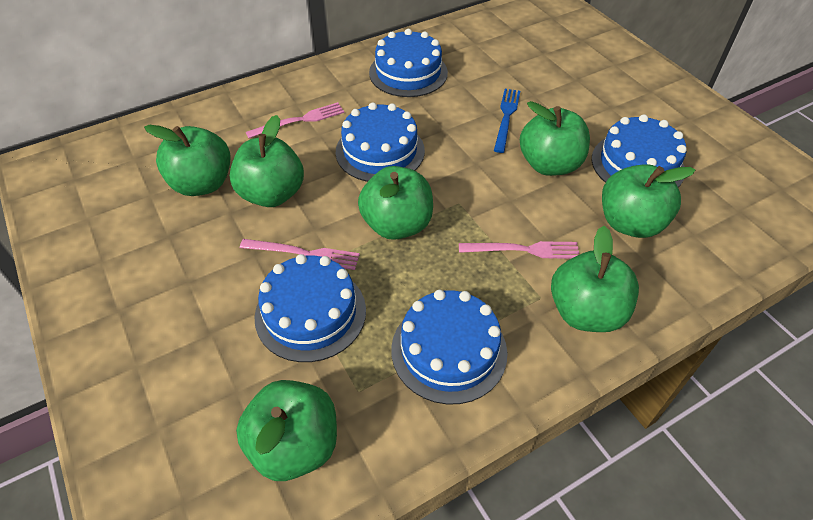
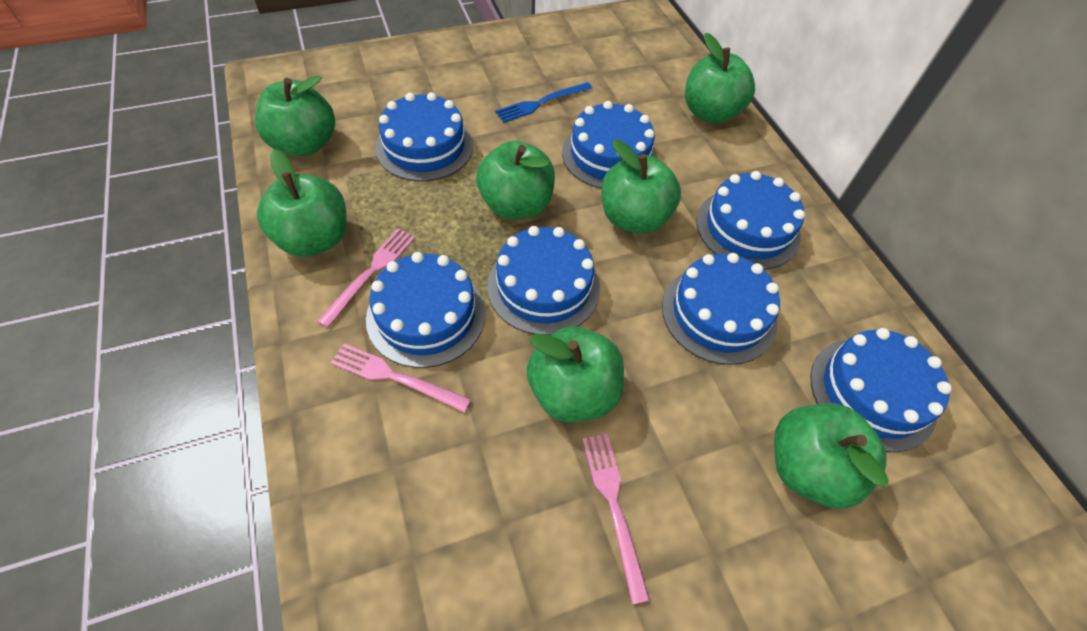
blue cake: 5 -> 7

